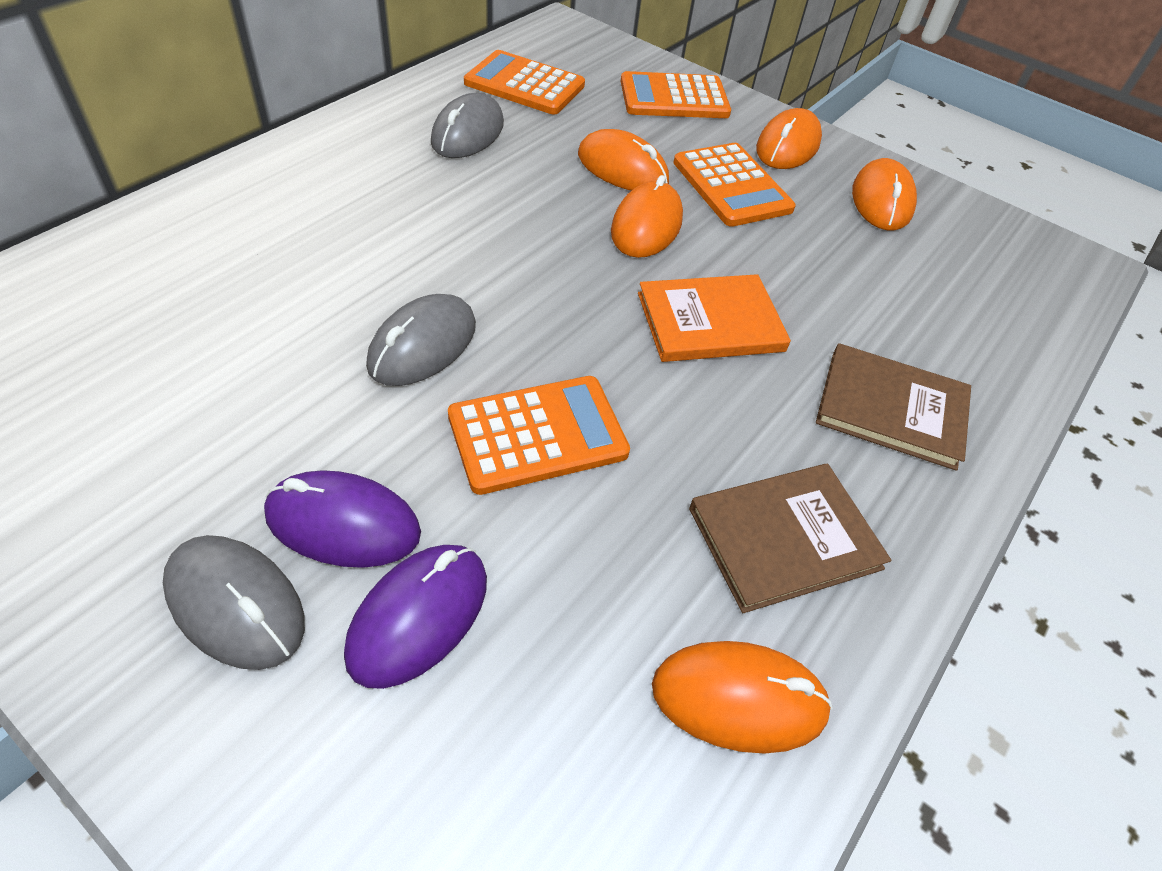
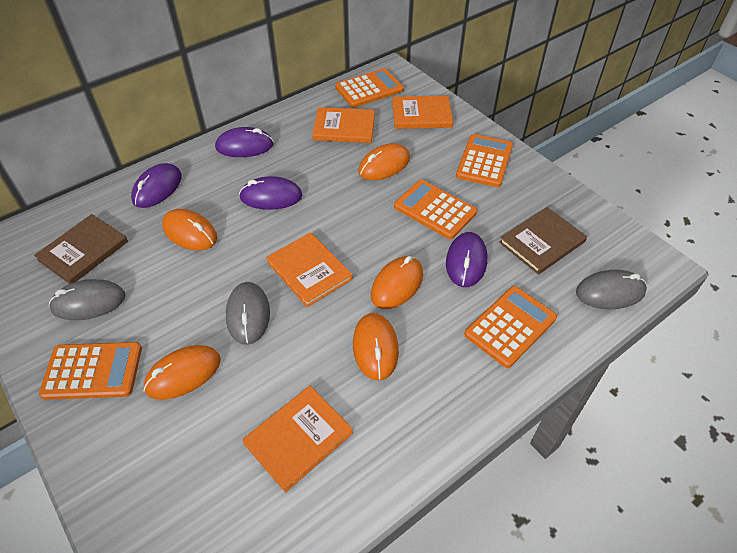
orange book: 1 -> 4
orange calculator: 4 -> 5
purple mouse: 2 -> 4

